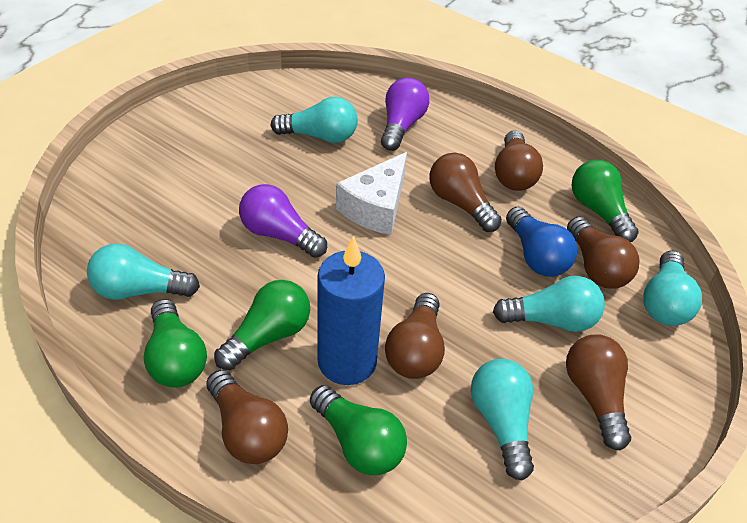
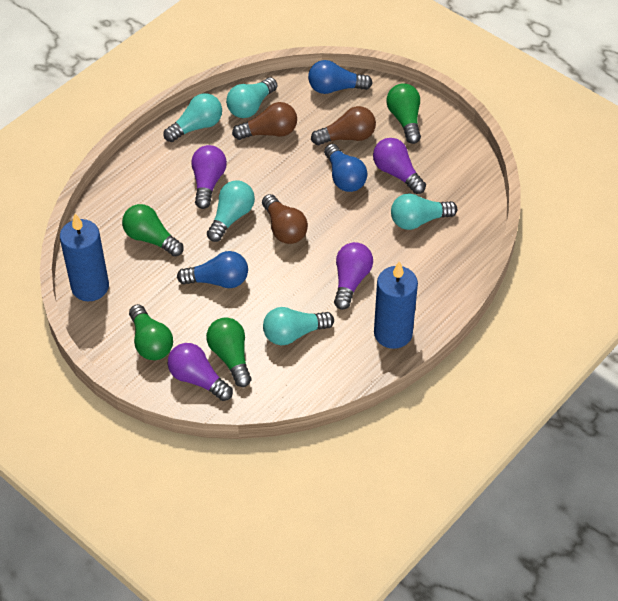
blue candle: 1 -> 2
blue light bulb: 1 -> 3
brown light bulb: 6 -> 3
purple light bulb: 2 -> 4
white cheese: 1 -> 0

